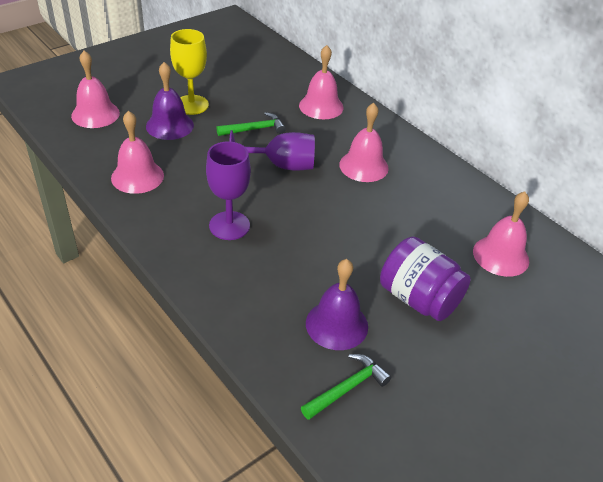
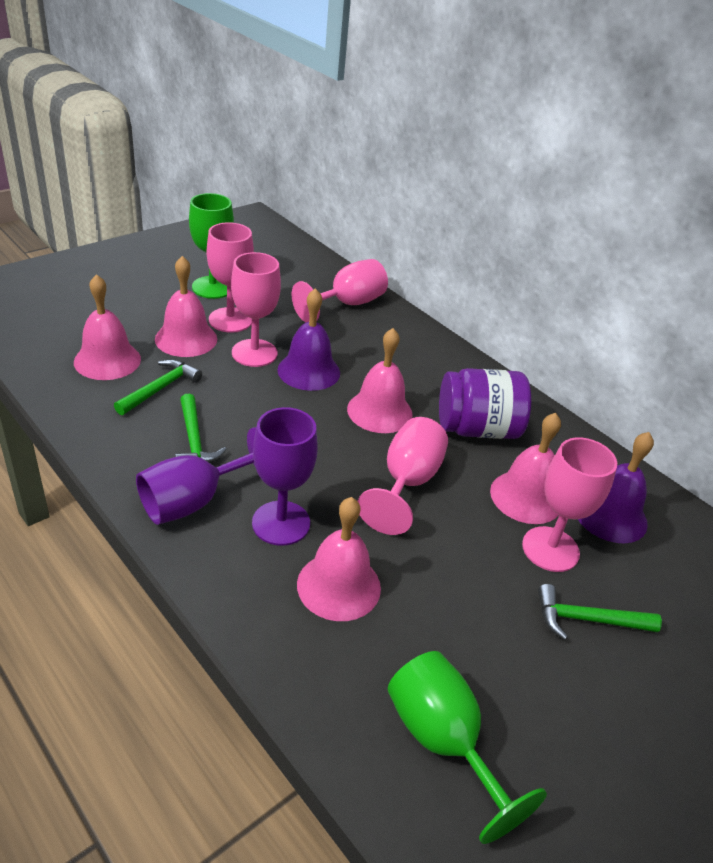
green goblet: 0 -> 2
green hammer: 2 -> 3
pink goblet: 0 -> 5
yellow goblet: 1 -> 0

